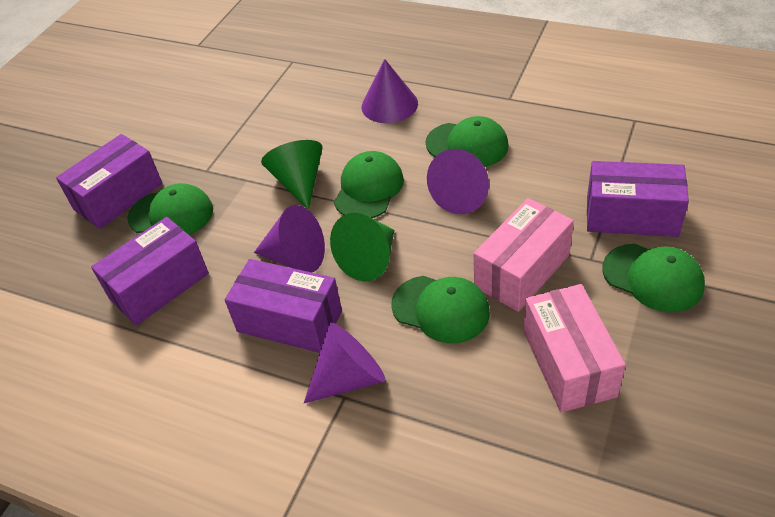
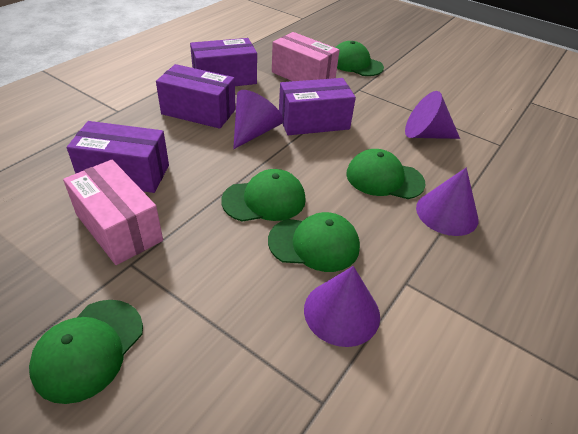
green cone: 2 -> 0

